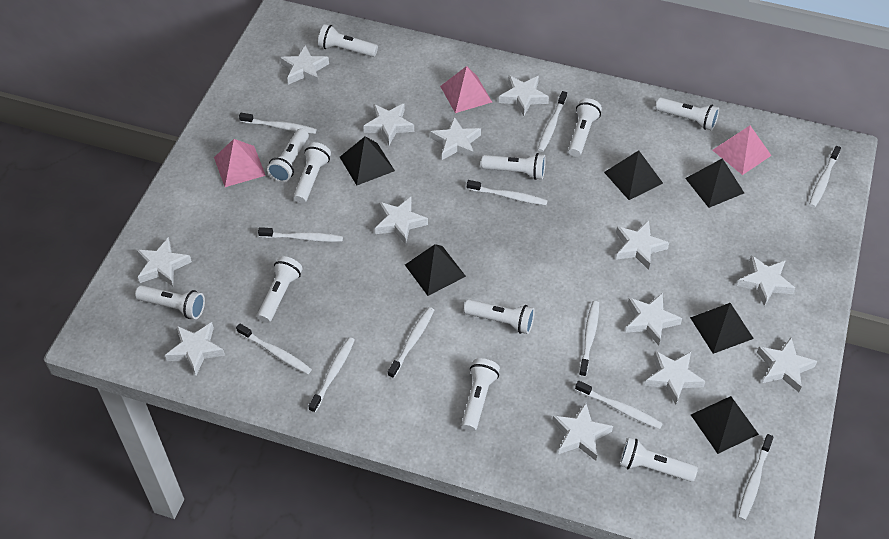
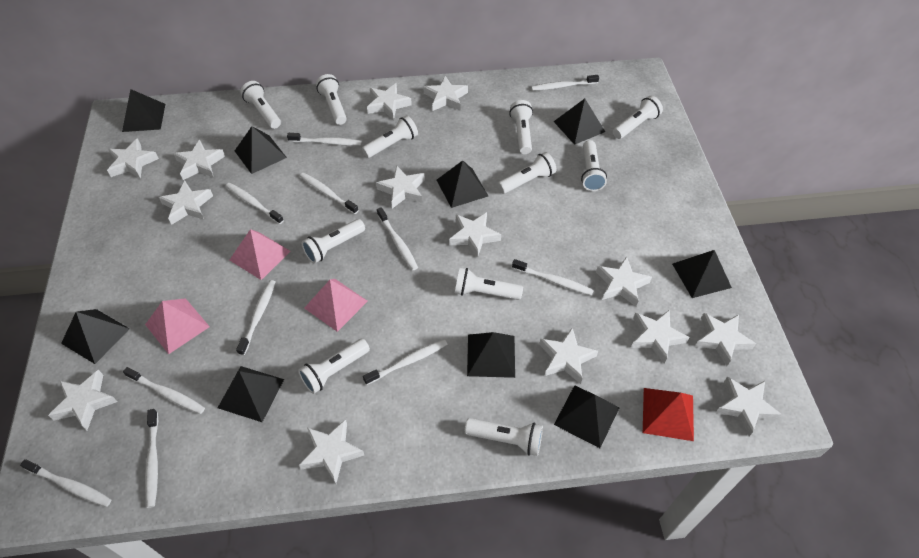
black pyramid: 6 -> 9
red pyramid: 0 -> 1
white star: 13 -> 14

